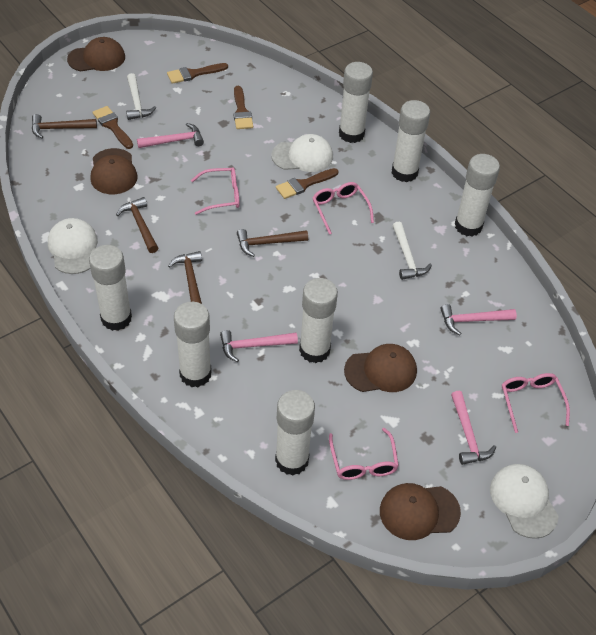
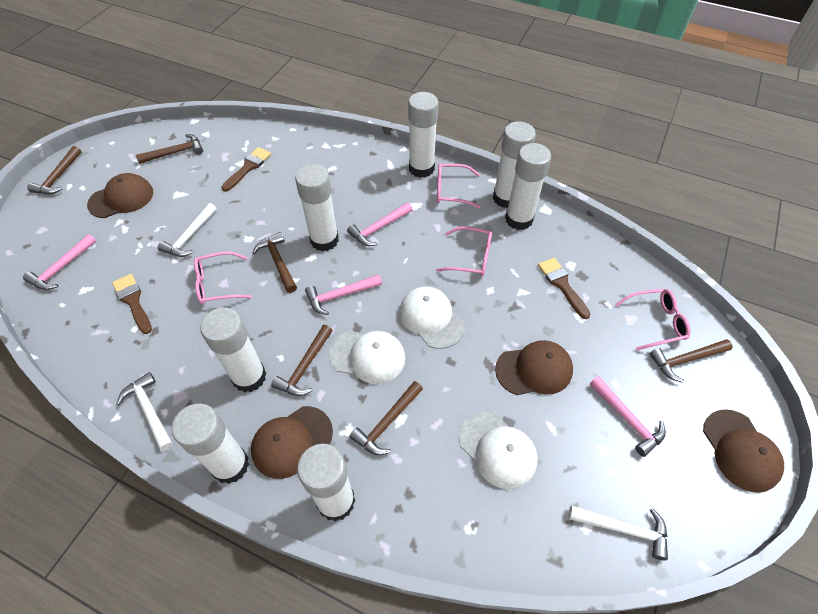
brown brush: 4 -> 3
brown hammer: 4 -> 6
white hammer: 2 -> 3

